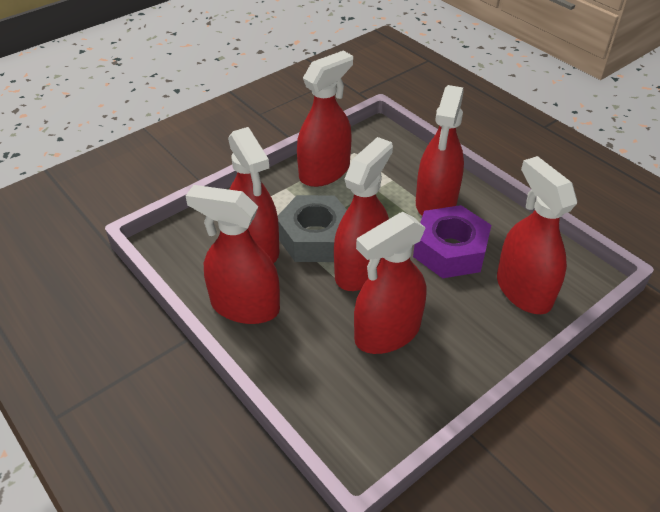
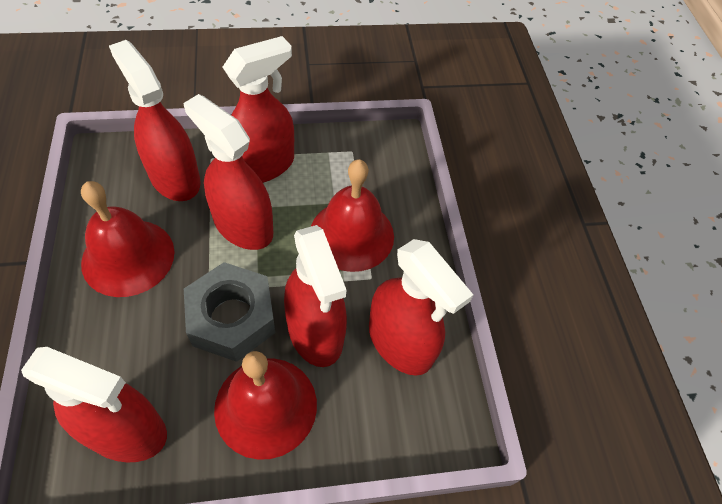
purple nut: 1 -> 0
red bell: 0 -> 3
red spray bottle: 7 -> 6

